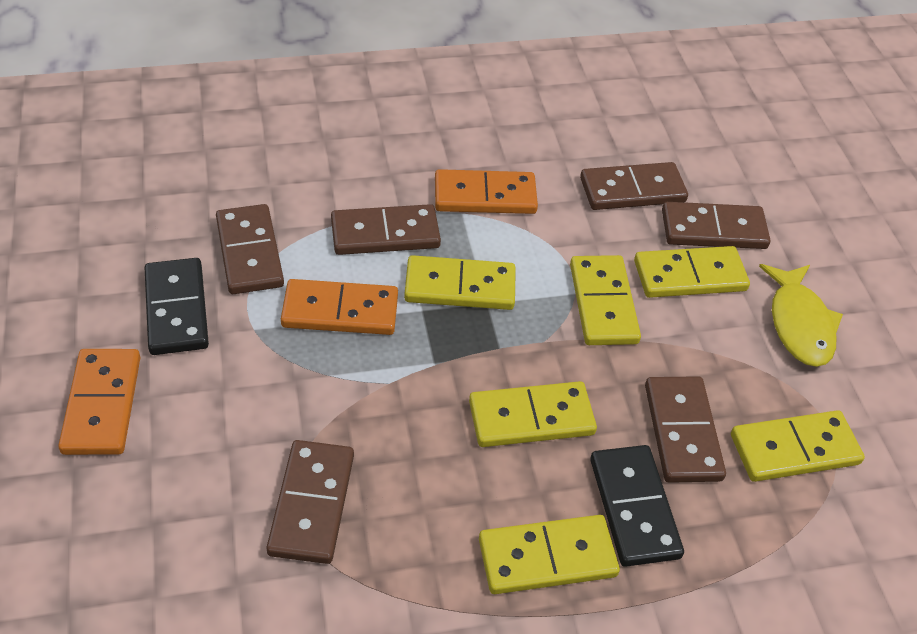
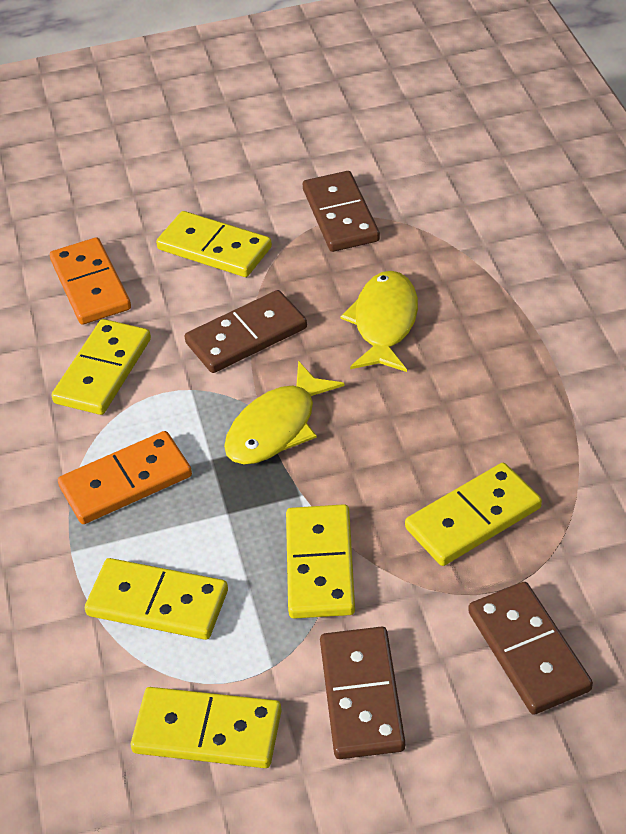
black domino: 2 -> 0
brown domino: 6 -> 4
orange domino: 3 -> 2
yellow fish: 1 -> 2

